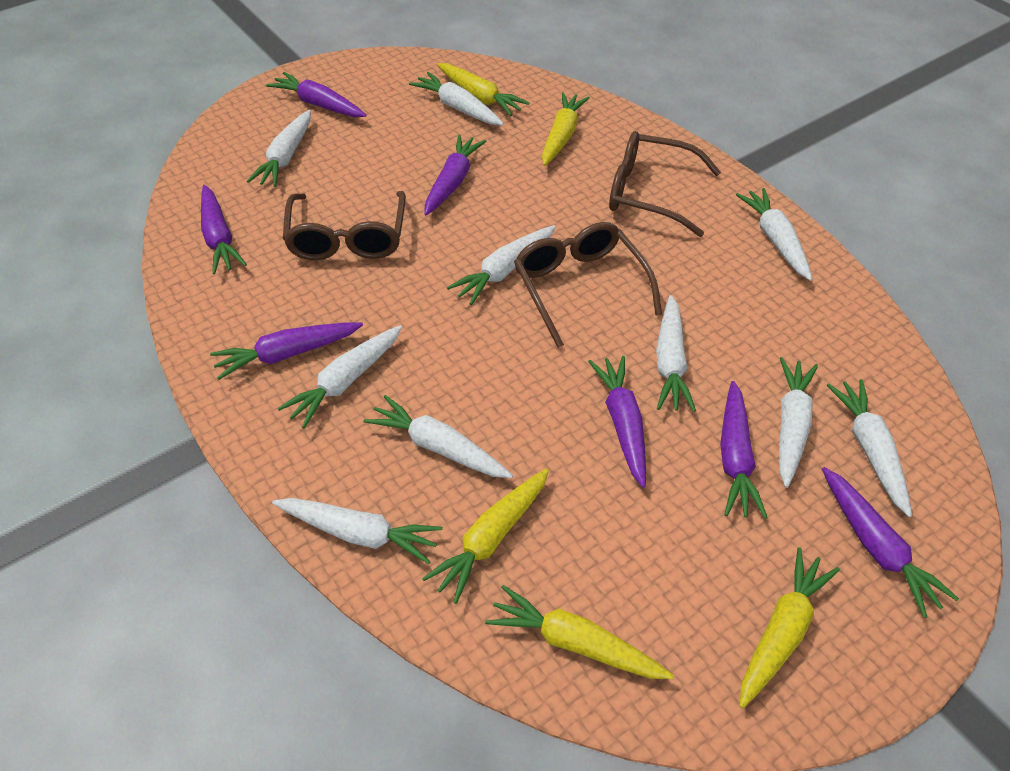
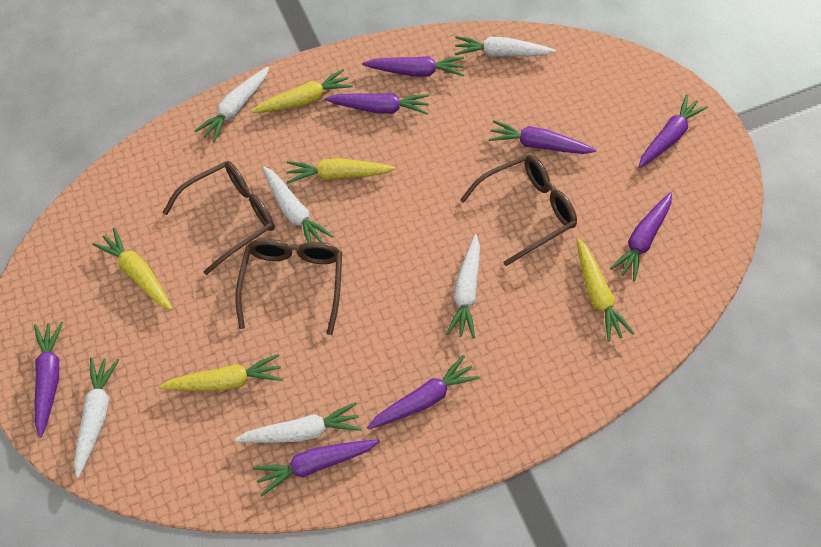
purple carrot: 7 -> 8
white carrot: 10 -> 6

